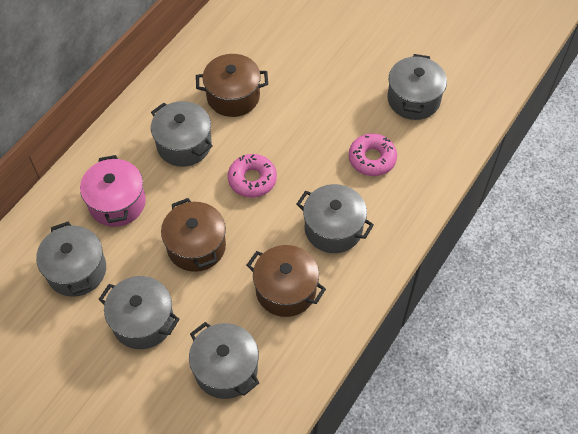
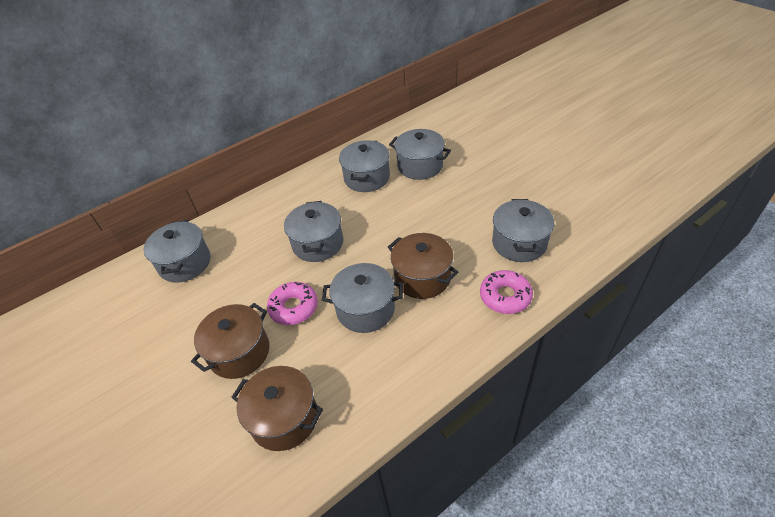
pink pot: 1 -> 0

